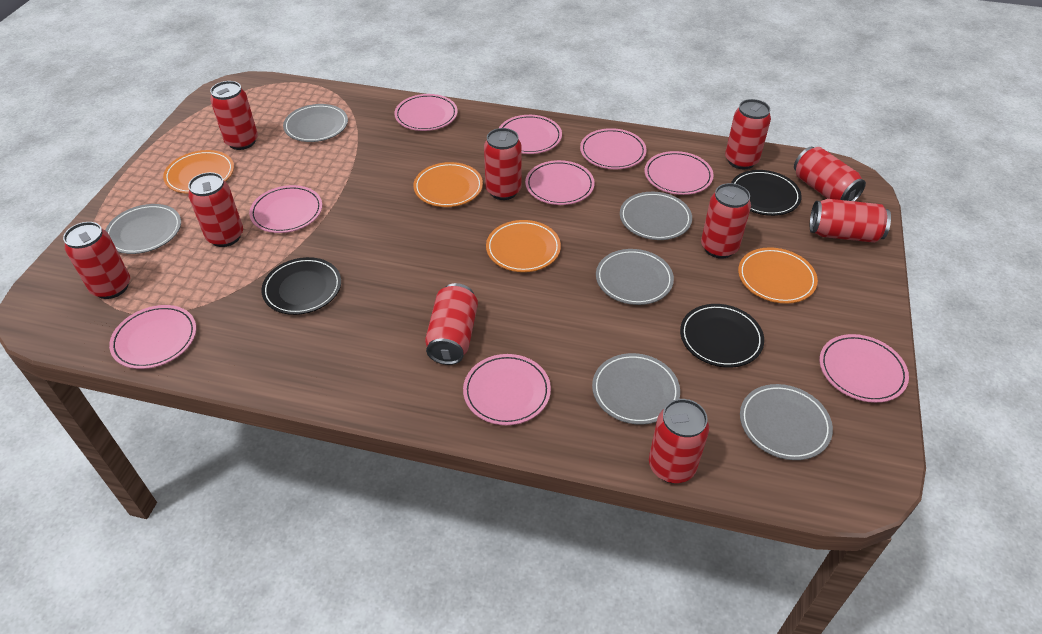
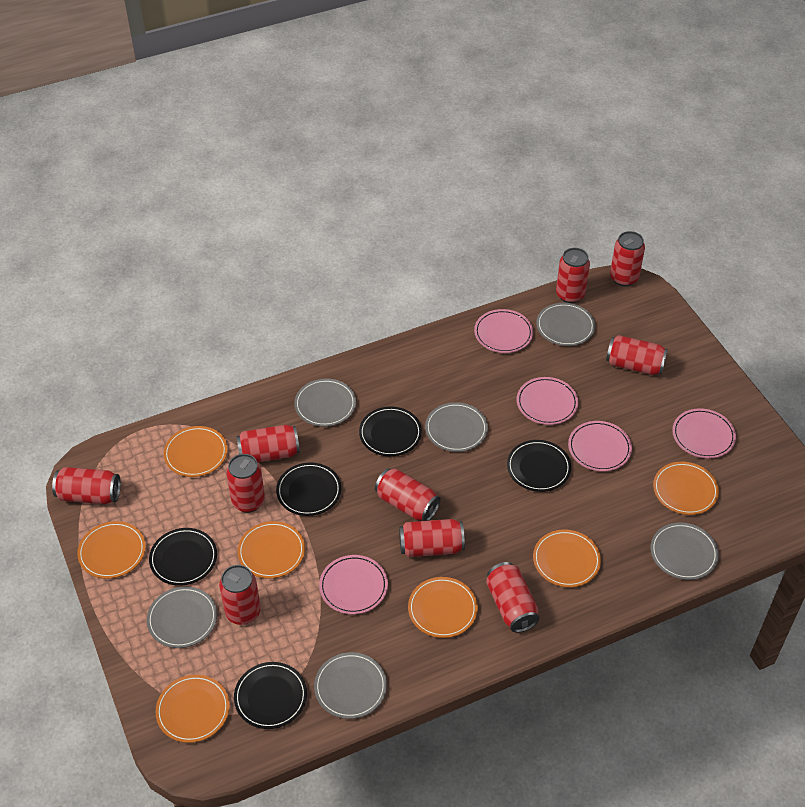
black plate: 3 -> 5
orange plate: 4 -> 7
pink plate: 9 -> 5

